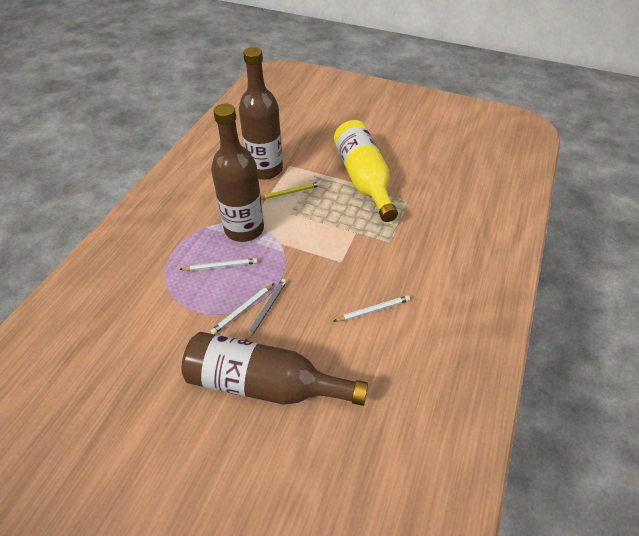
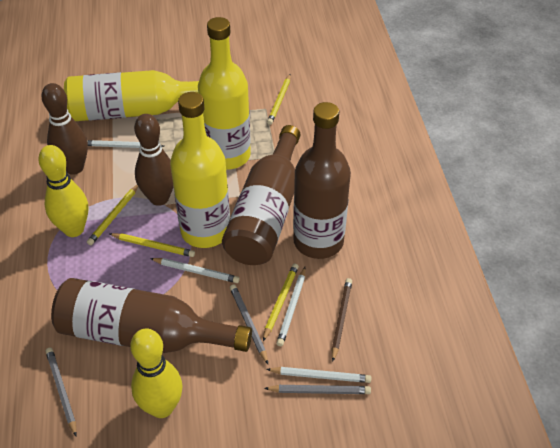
brown bowling pin: 0 -> 2
brown pencil: 0 -> 1
grey pencil: 1 -> 3
white pencil: 3 -> 4
yellow bottle: 1 -> 3
yellow bowling pin: 0 -> 2
yellow pencil: 1 -> 4

